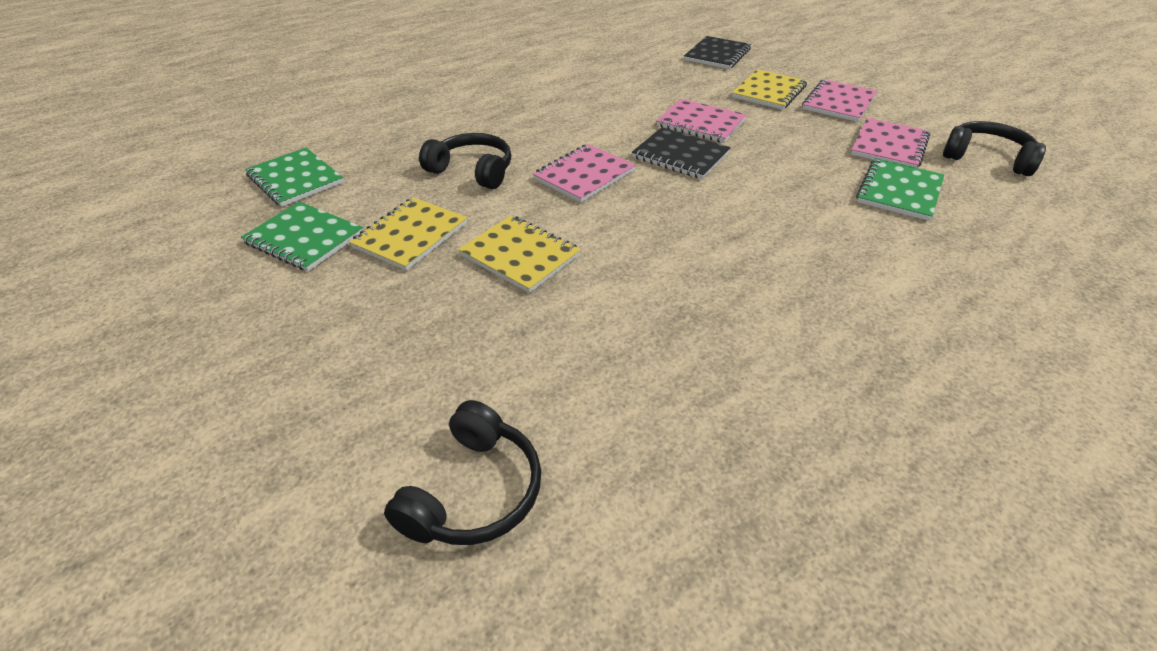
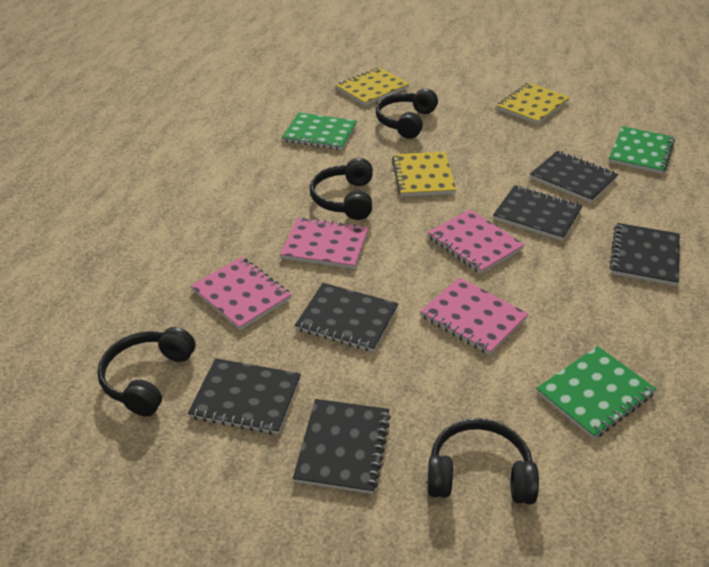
black headphones: 3 -> 4
black notebook: 2 -> 6

